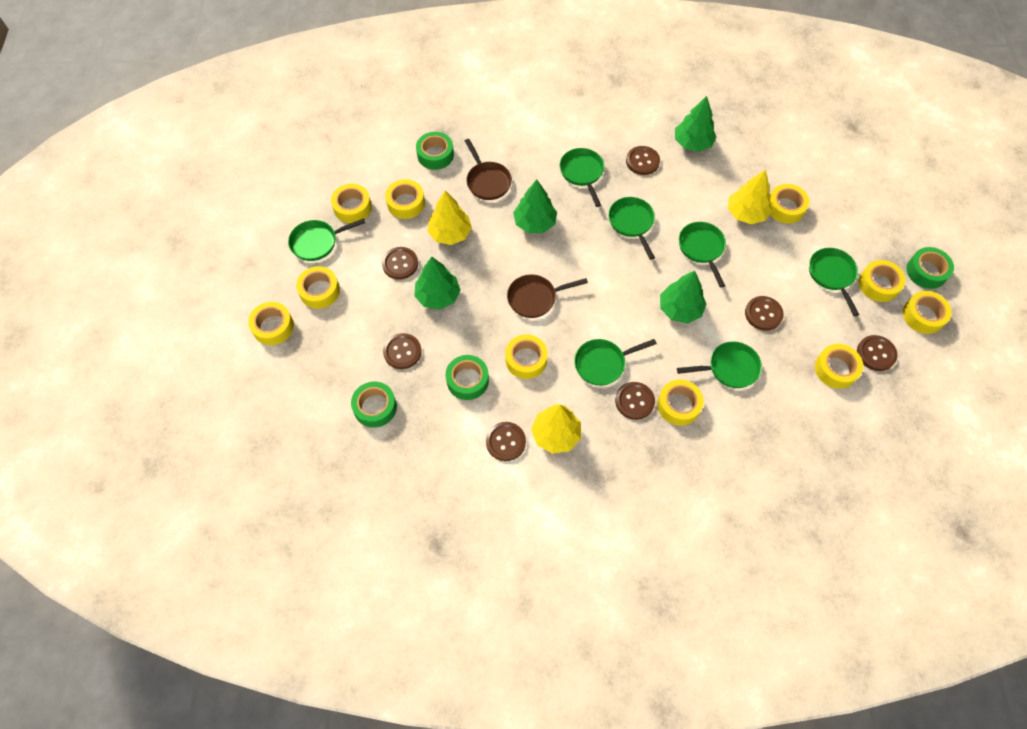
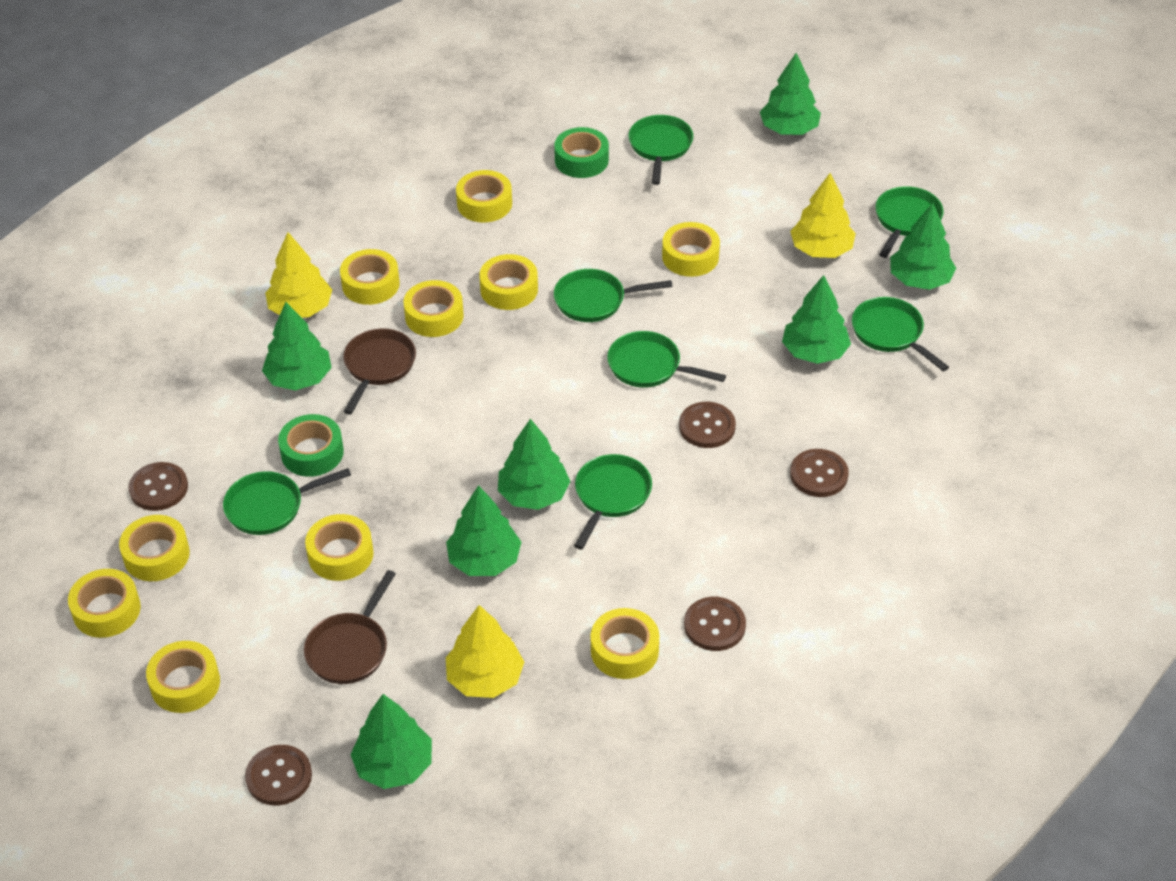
brown button: 7 -> 5
green tape: 4 -> 2
green tree: 4 -> 7

